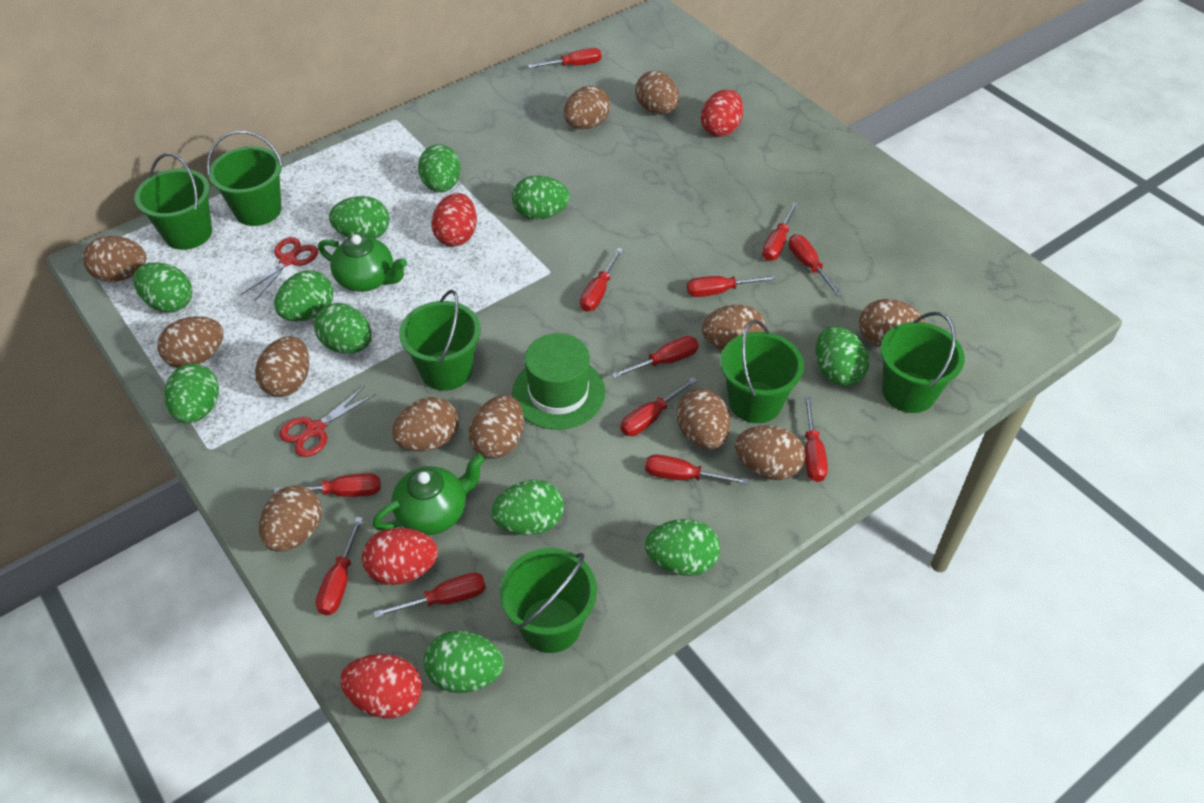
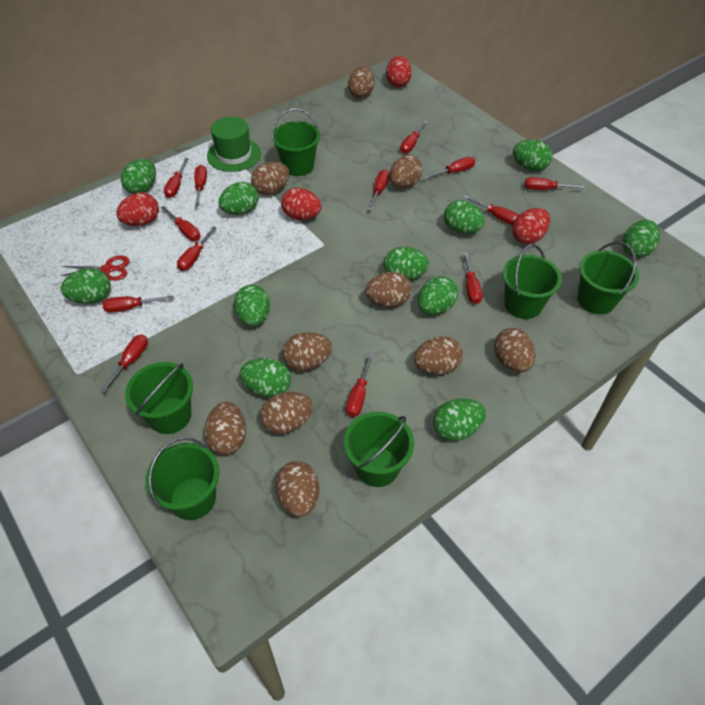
brown egg: 12 -> 10
green teapot: 2 -> 0
red scissors: 2 -> 1
red screwdriver: 12 -> 13

